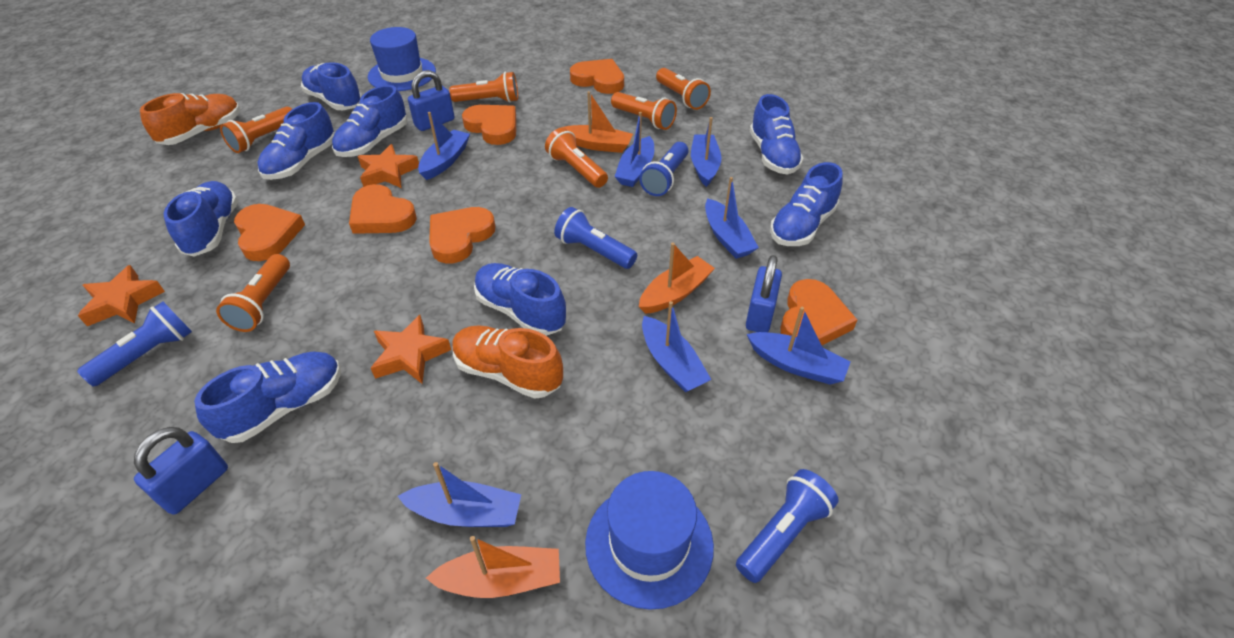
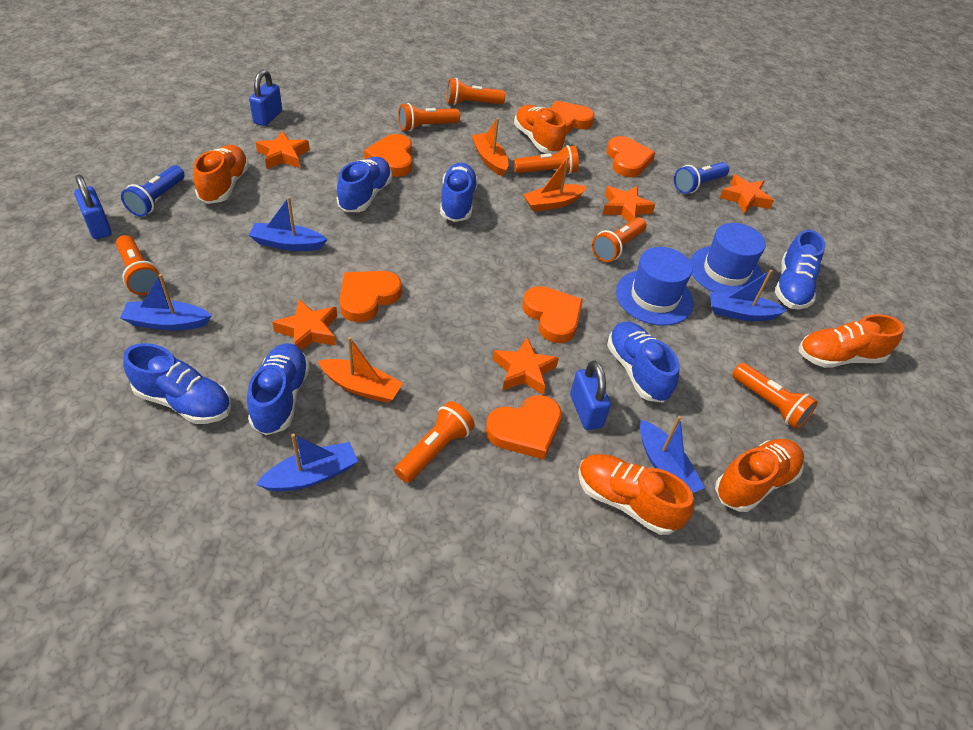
blue boat: 7 -> 5
blue flashlight: 4 -> 2
blue shoe: 8 -> 6
orange flashlight: 6 -> 7
orange shoe: 2 -> 5
orange star: 3 -> 5

